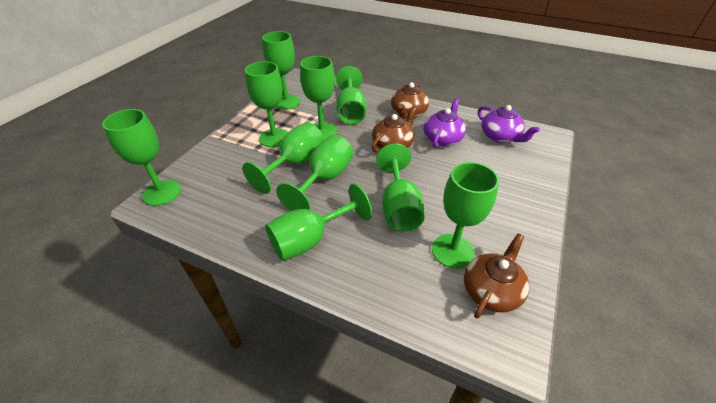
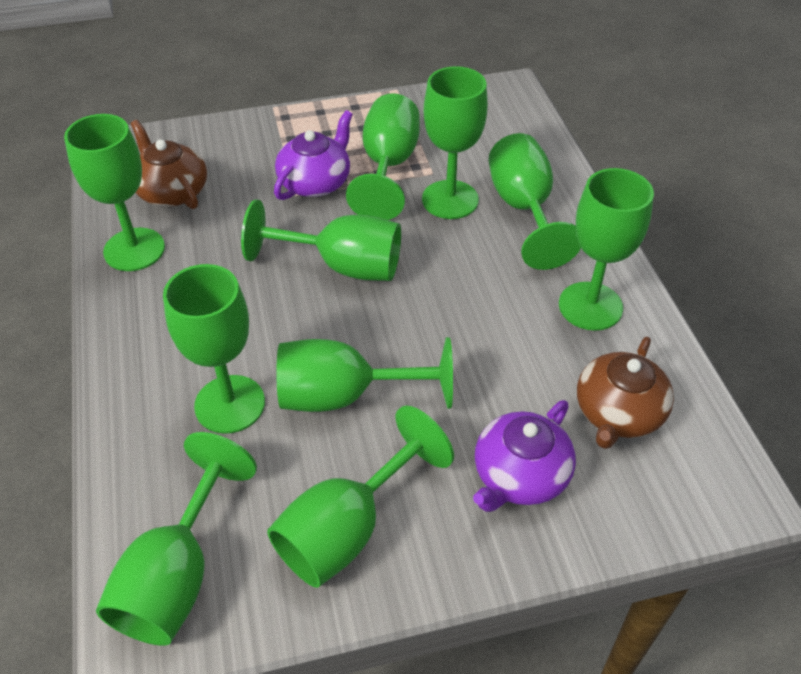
brown teapot: 3 -> 2

